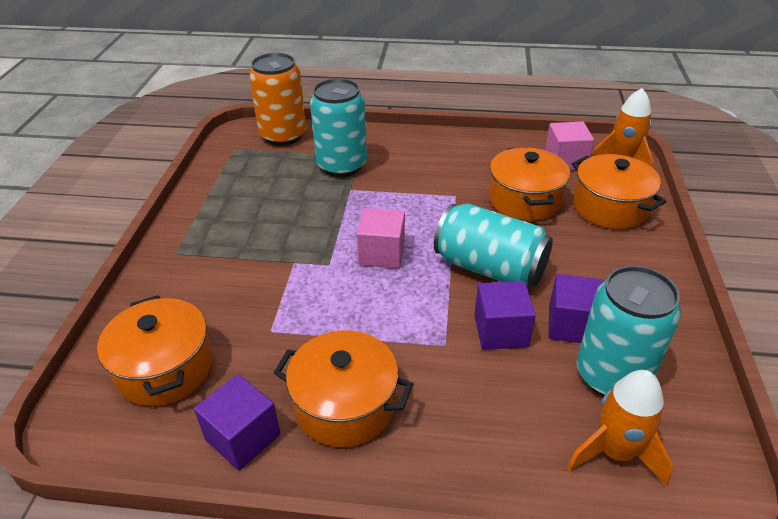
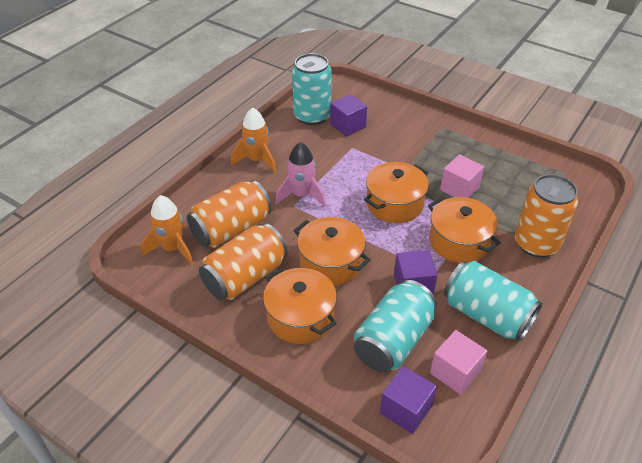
orange can: 1 -> 3
pink rocket: 0 -> 1

